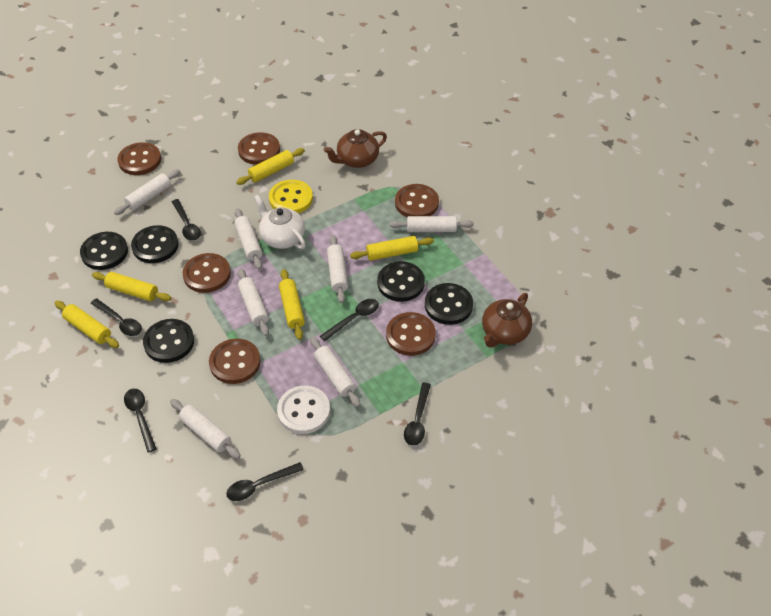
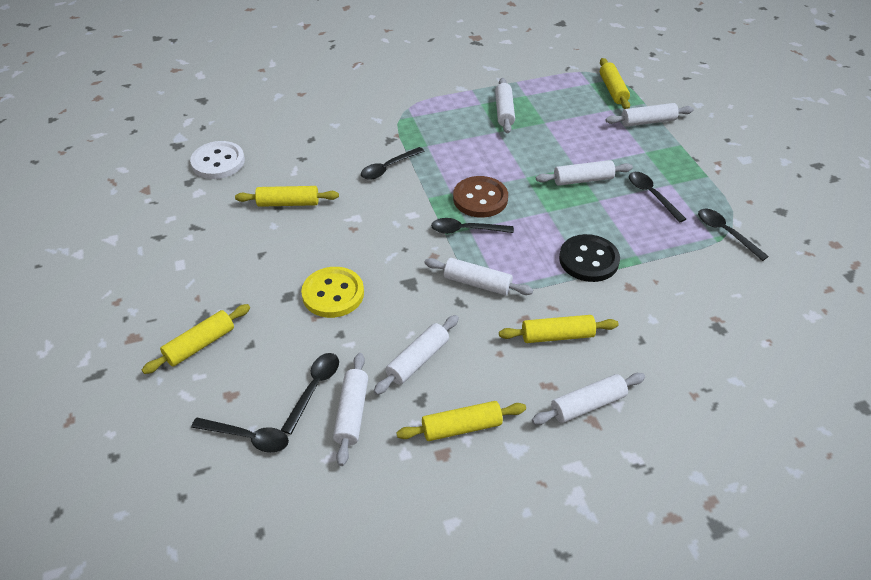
black button: 5 -> 1
brown button: 6 -> 1
brown teapot: 2 -> 0
white teapot: 1 -> 0

